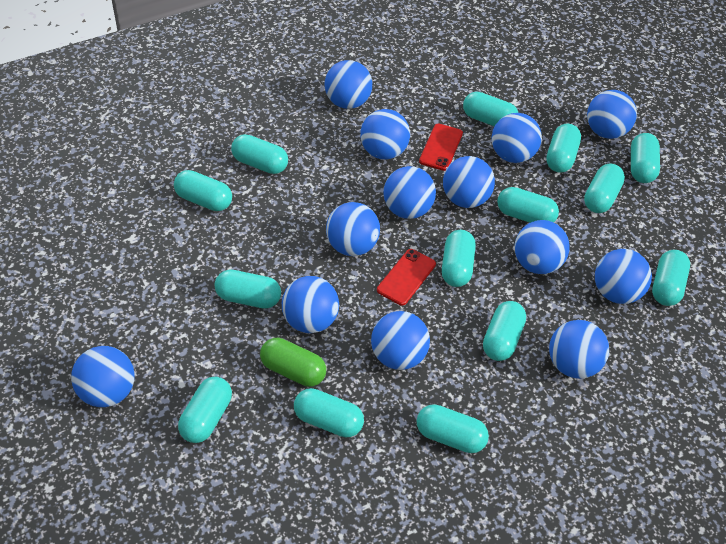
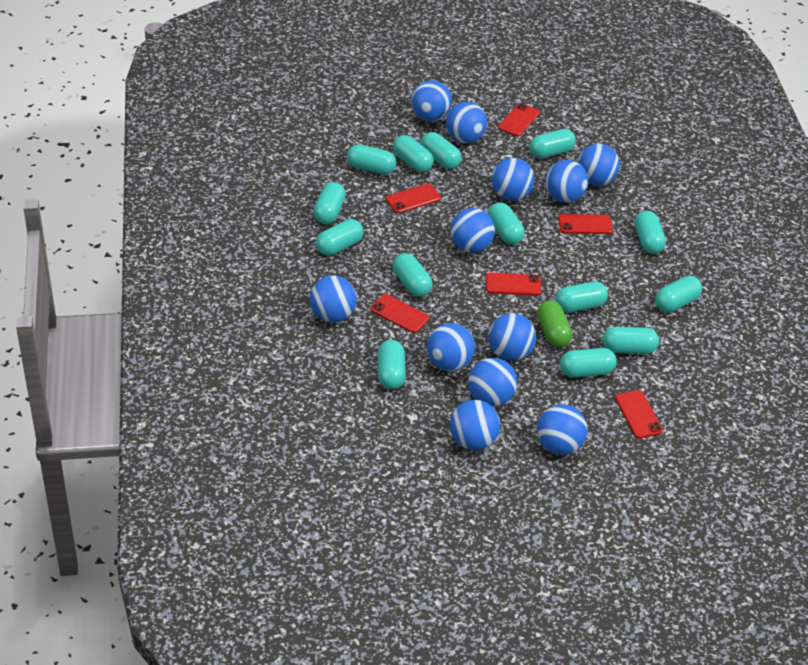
blue ball: 13 -> 12
red phone: 2 -> 6

